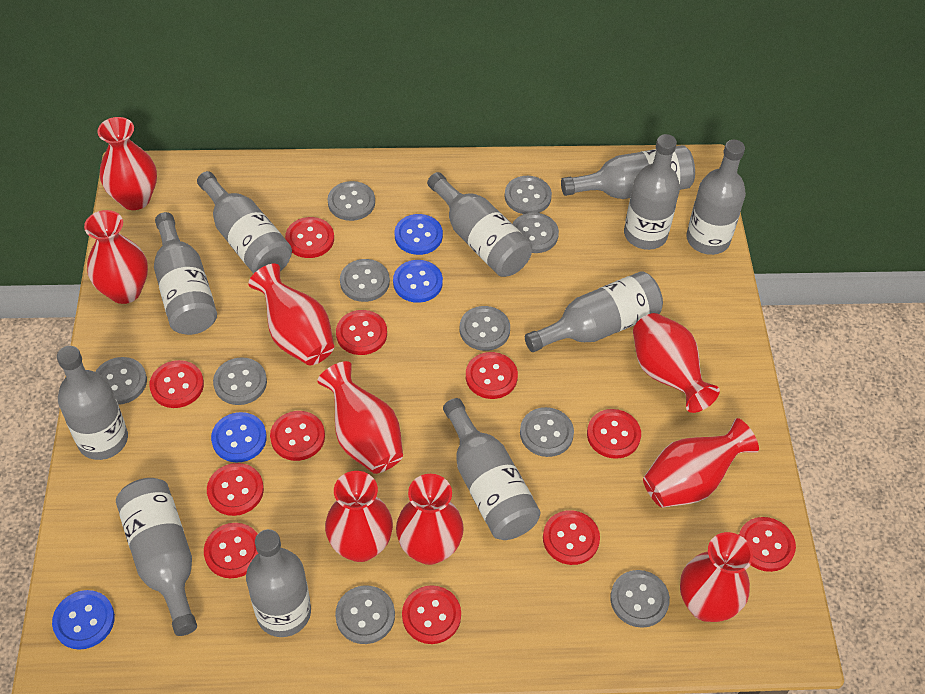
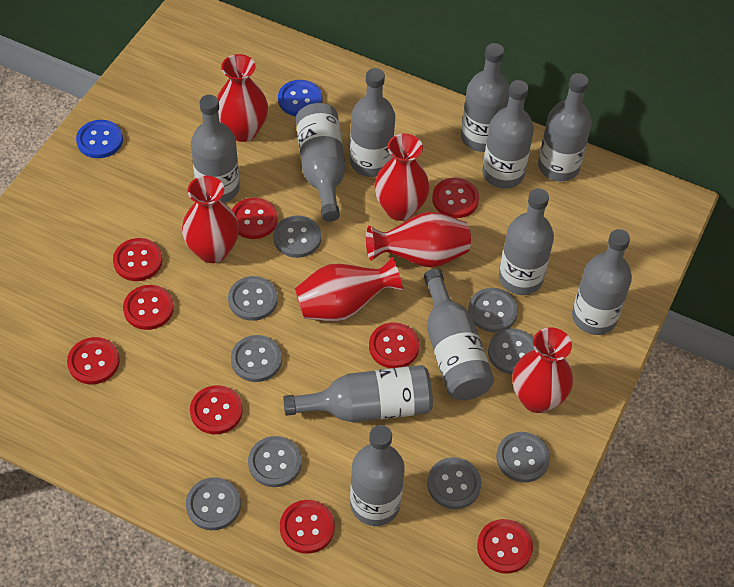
blue button: 4 -> 2
grey button: 10 -> 9
red button: 11 -> 9
red vase: 9 -> 6

